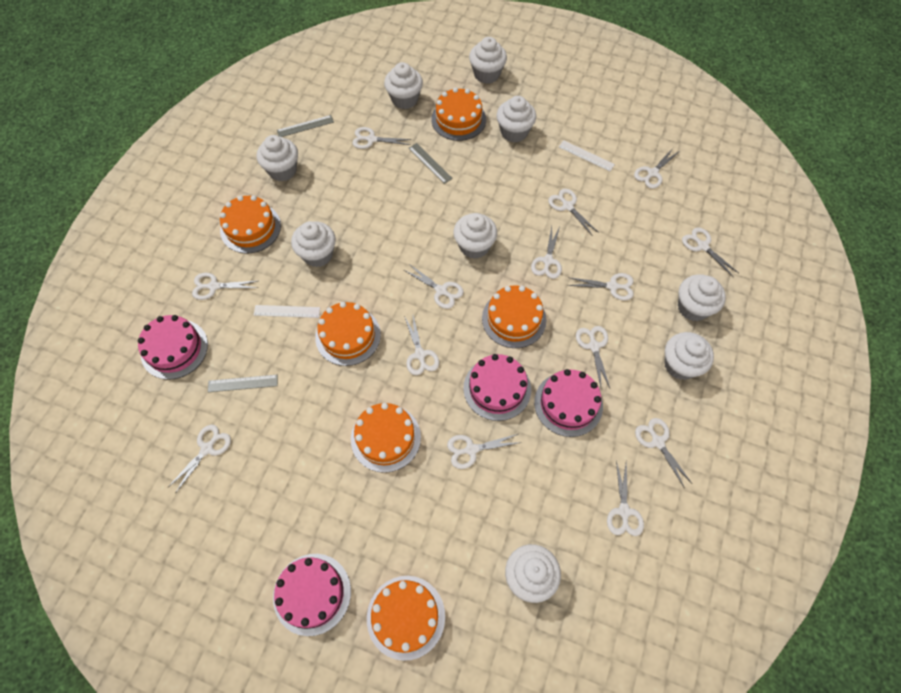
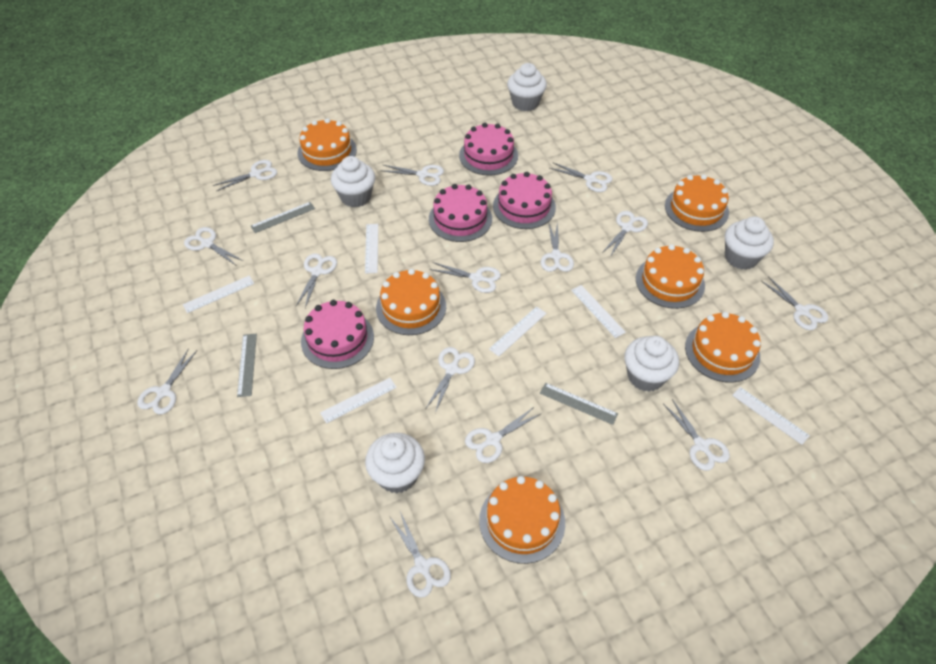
white cupcake: 9 -> 5
white ruler: 2 -> 6

